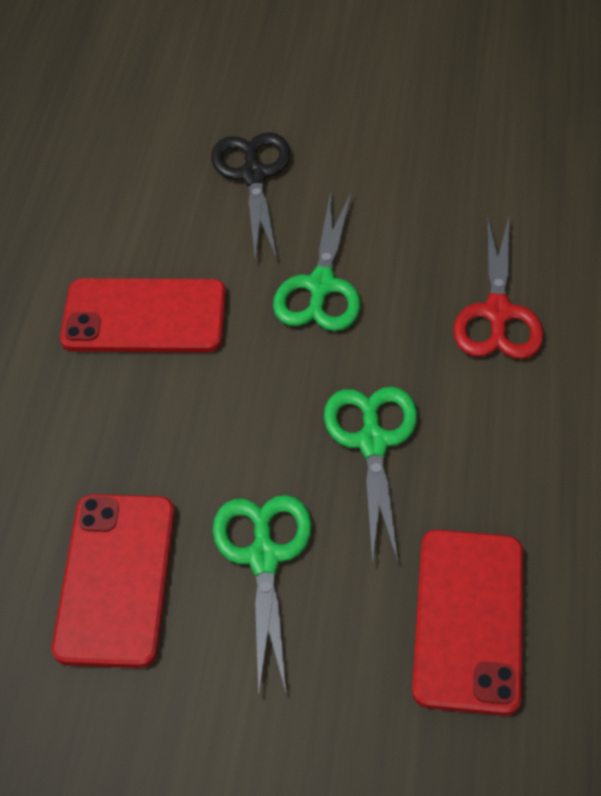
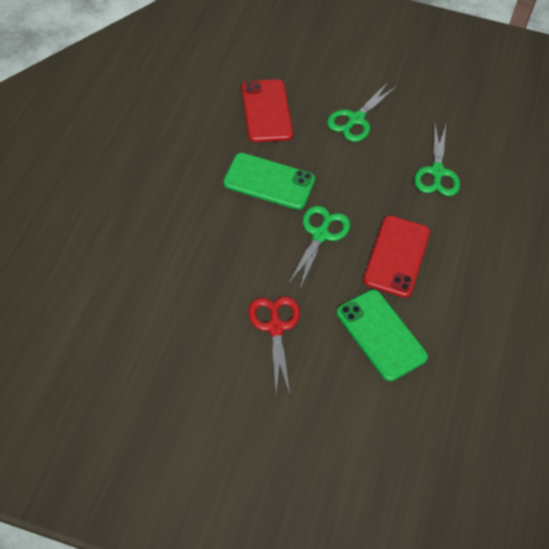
black scissors: 1 -> 0
green phone: 0 -> 2
red phone: 3 -> 2

